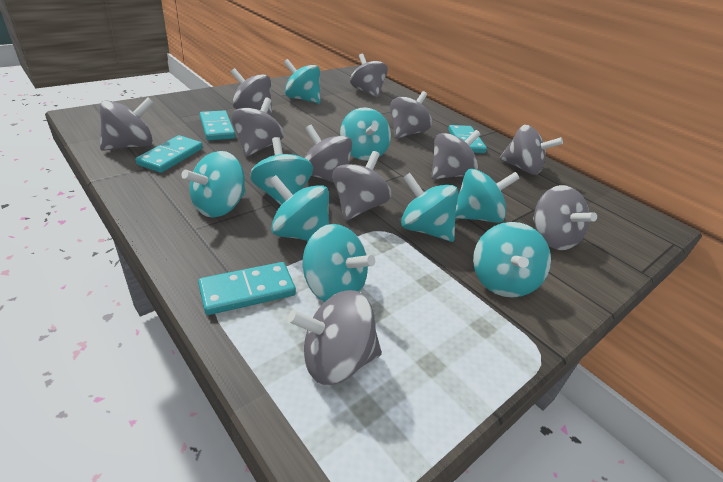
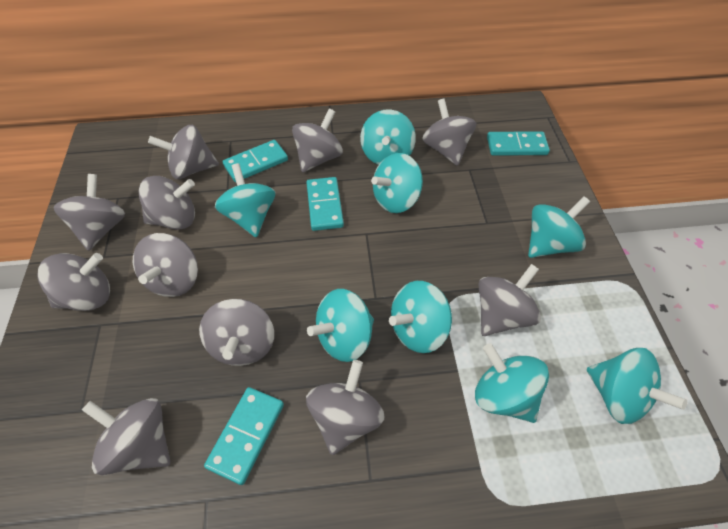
turquoise spinning top: 9 -> 8

